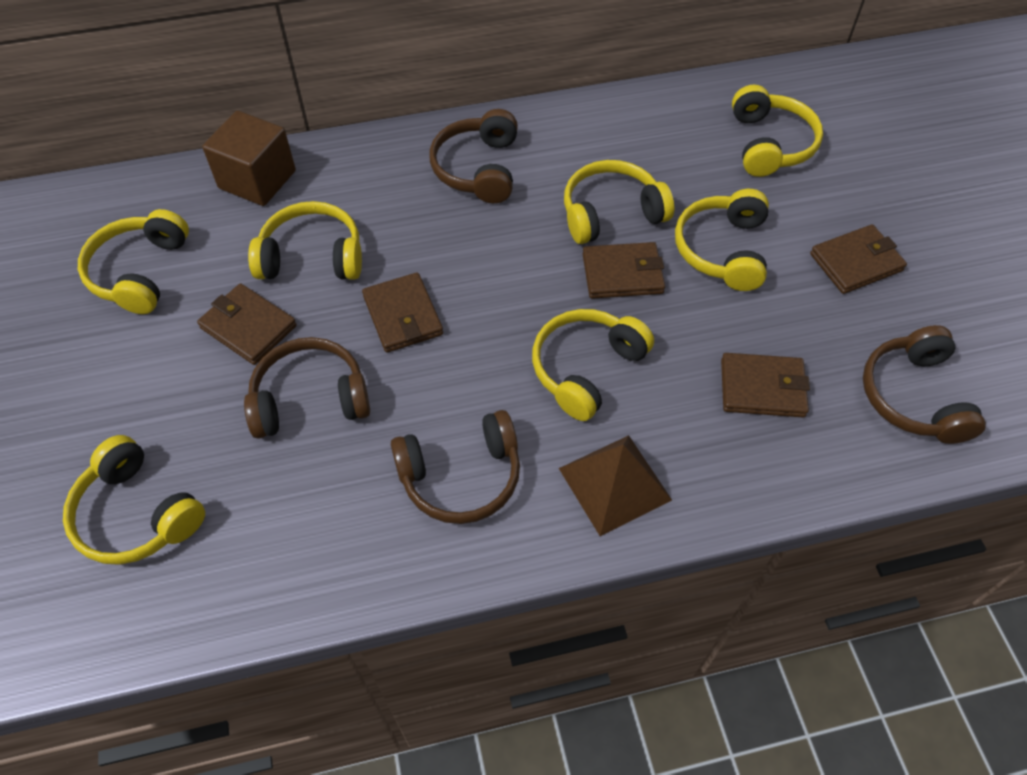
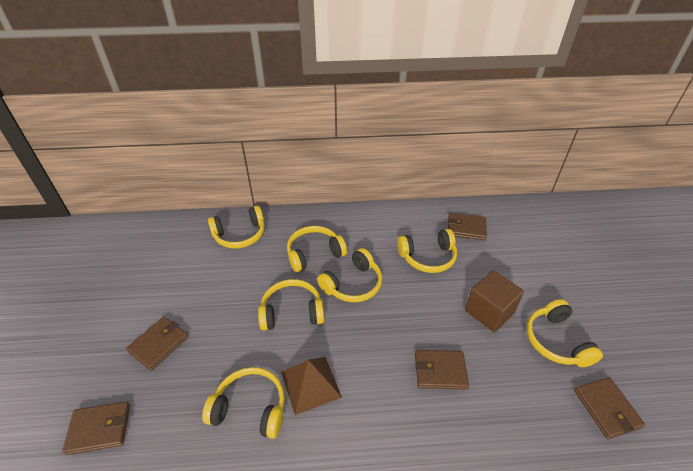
brown headphones: 4 -> 0

